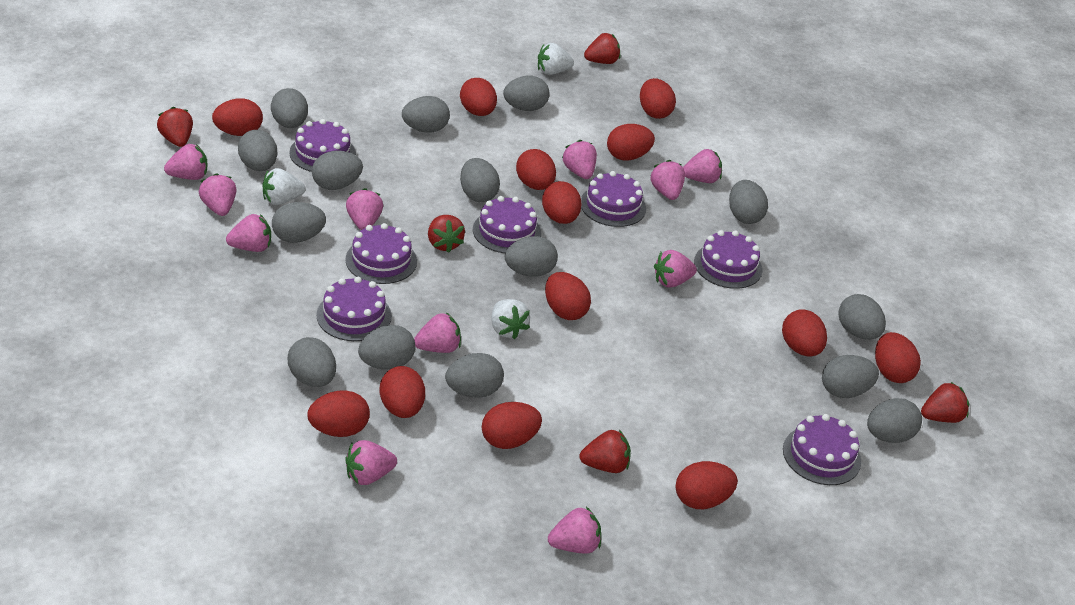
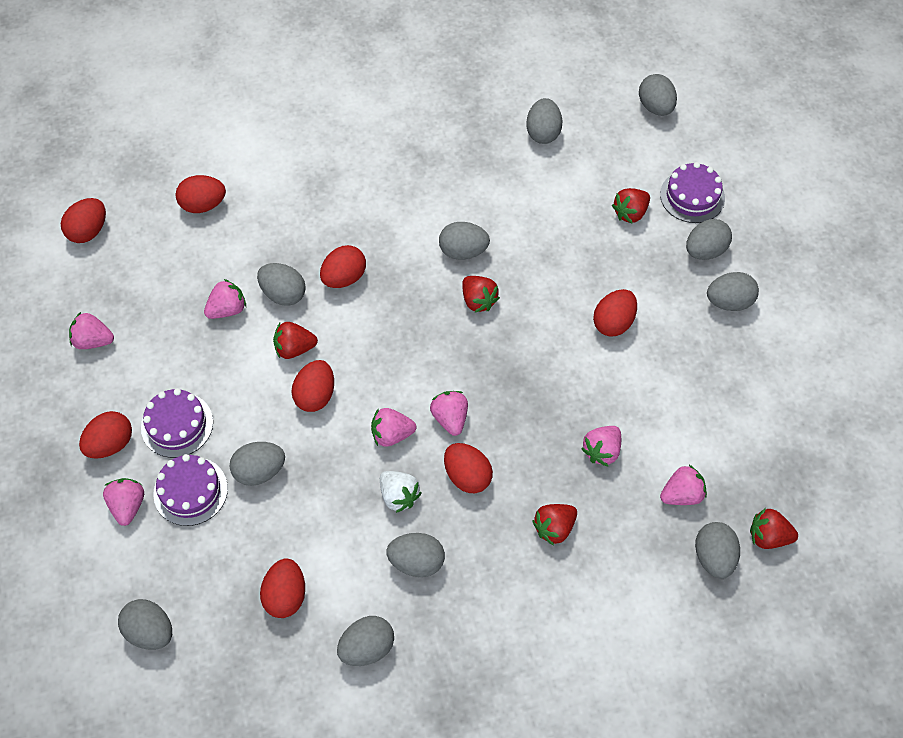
grey egg: 15 -> 11
pink strawberry: 11 -> 7
purple cake: 7 -> 3
red egg: 13 -> 8
white strawberry: 3 -> 1

